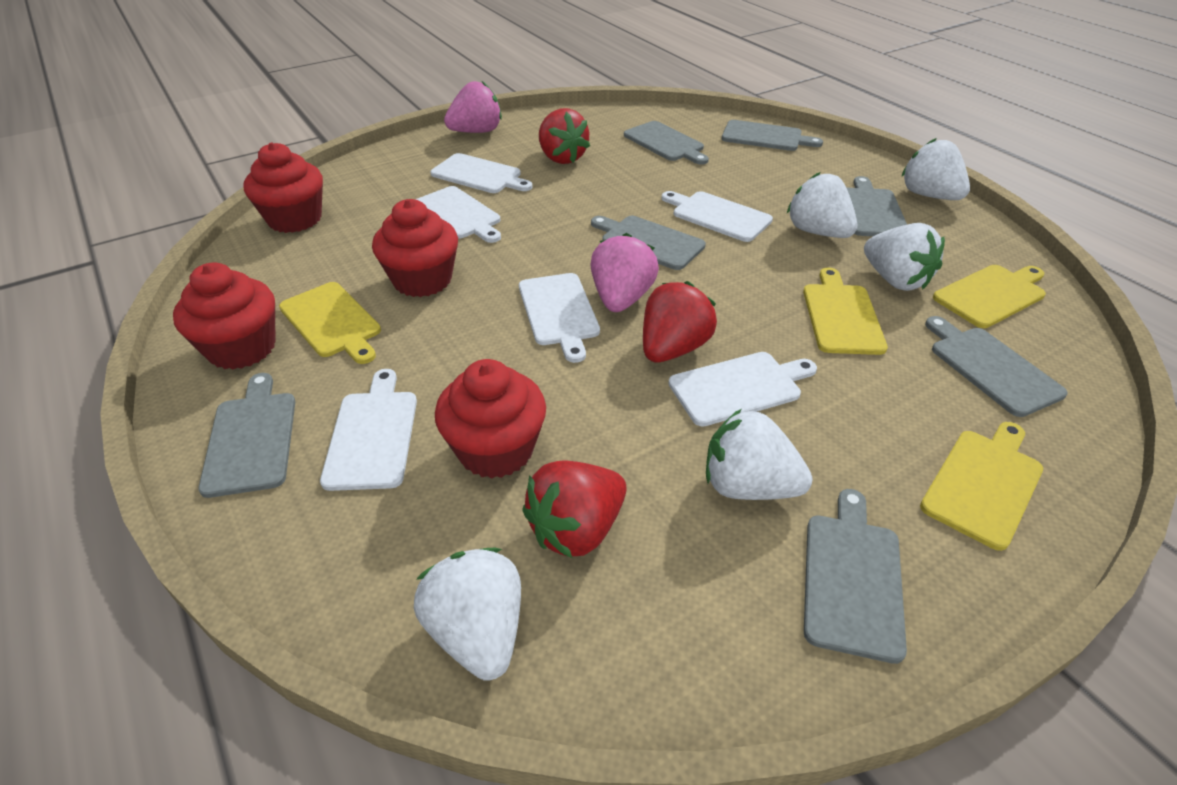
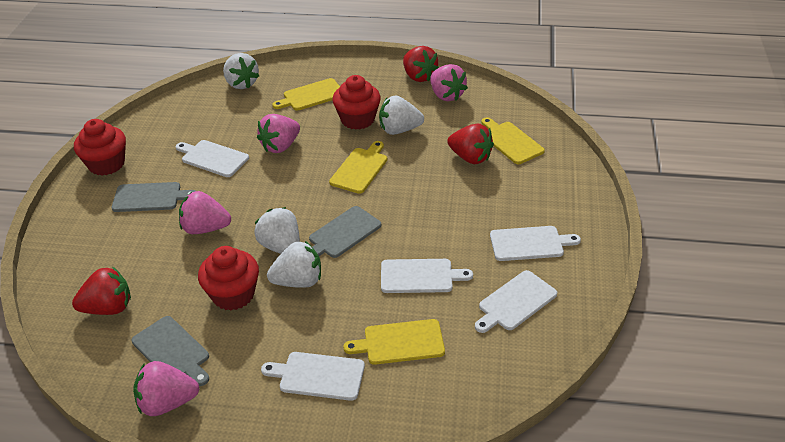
grey cutting board: 7 -> 3
pink strawberry: 2 -> 4
red cupcake: 4 -> 3
white cutting board: 6 -> 5
white strawberry: 5 -> 4

